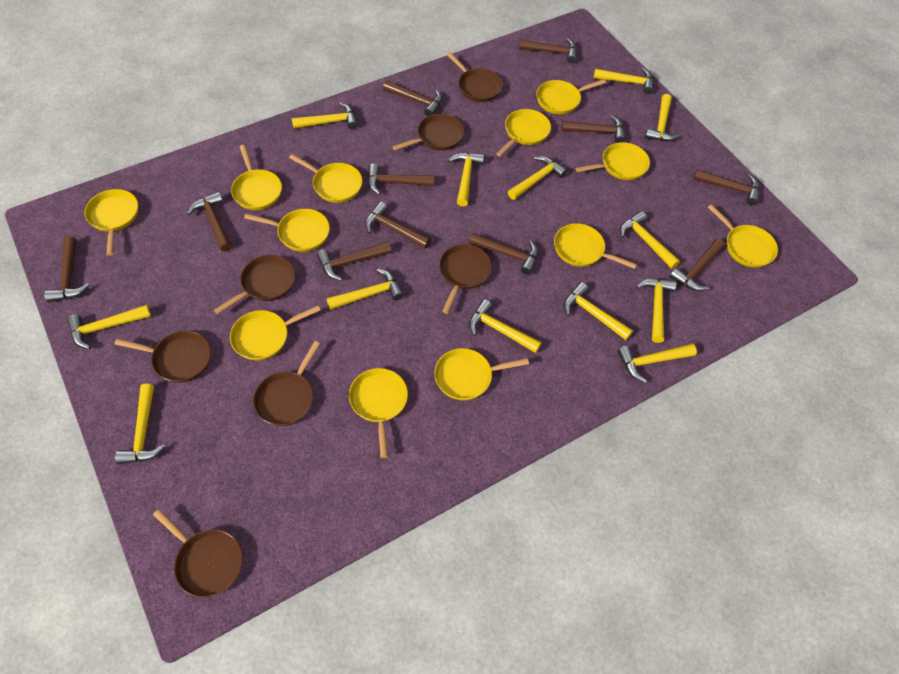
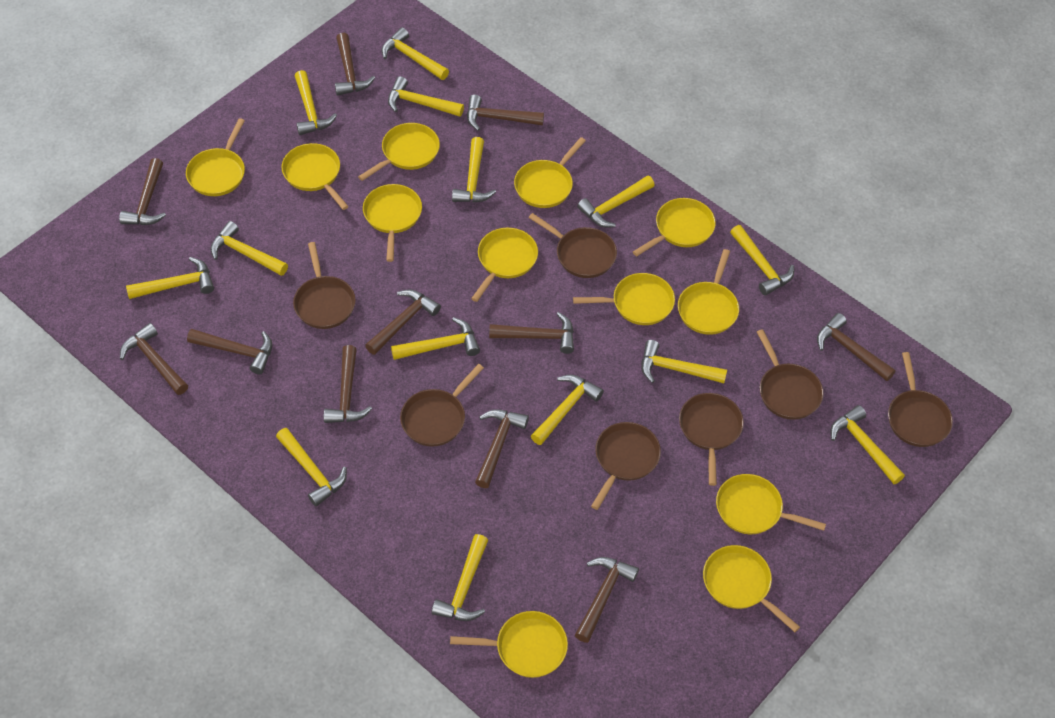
yellow hammer: 13 -> 14

